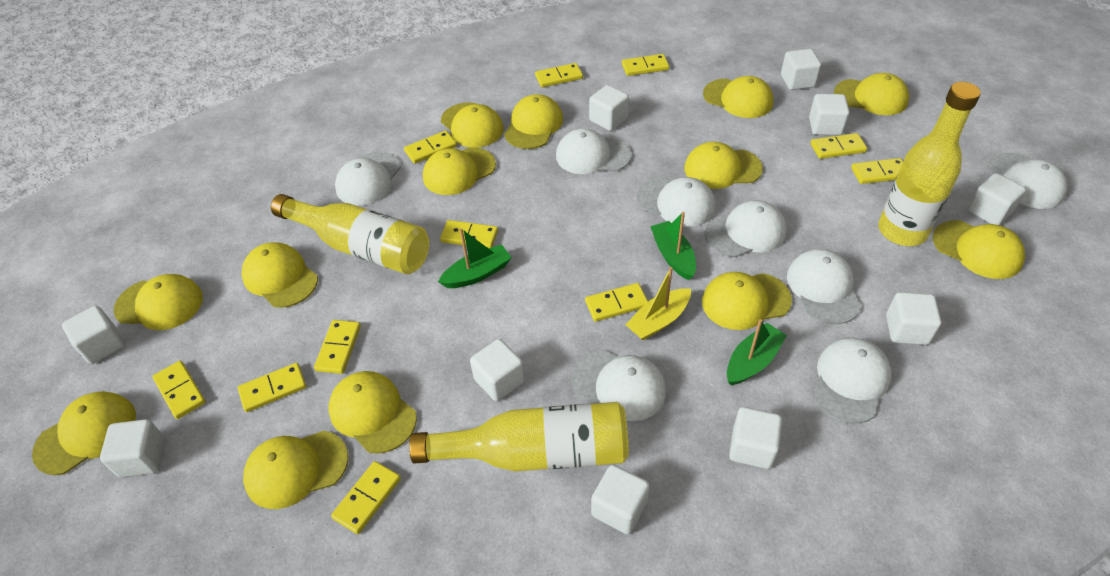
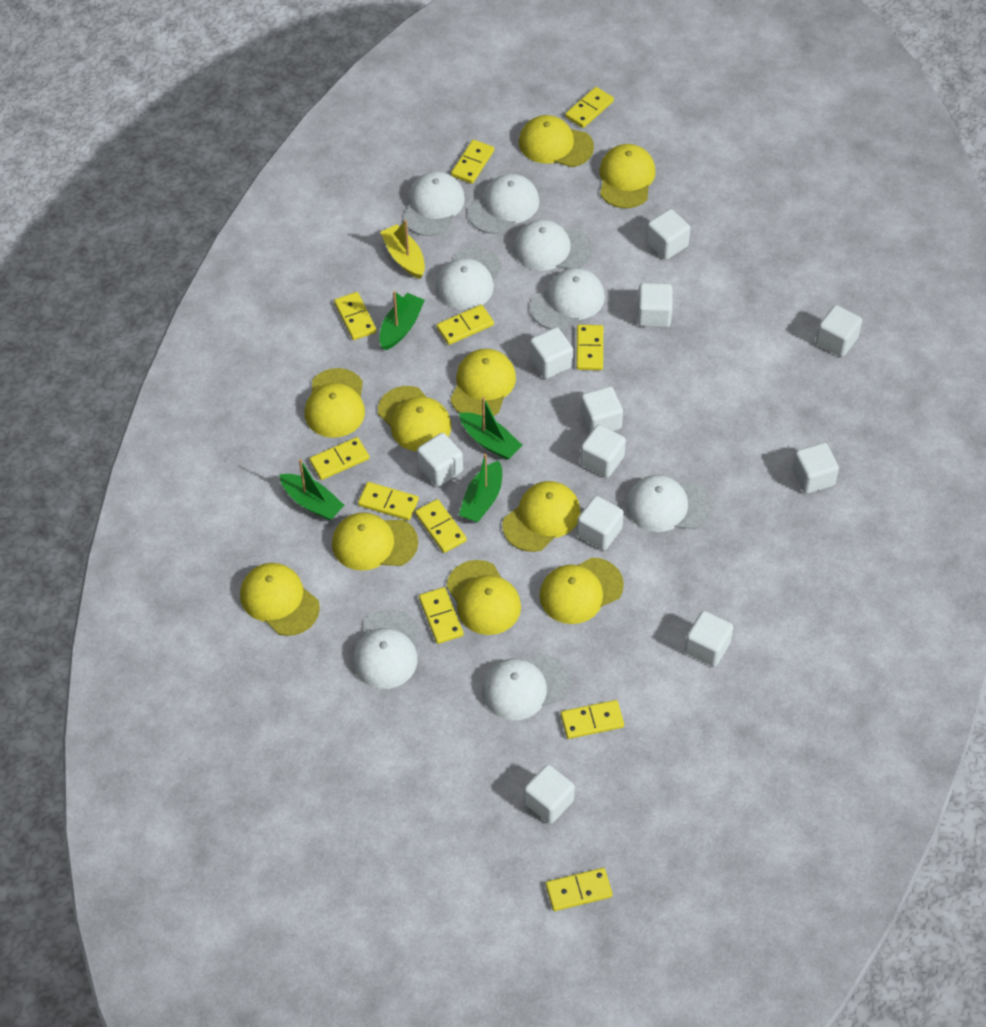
green boat: 3 -> 4
white cube: 10 -> 11
yellow bottle: 3 -> 0
yellow cap: 13 -> 10

